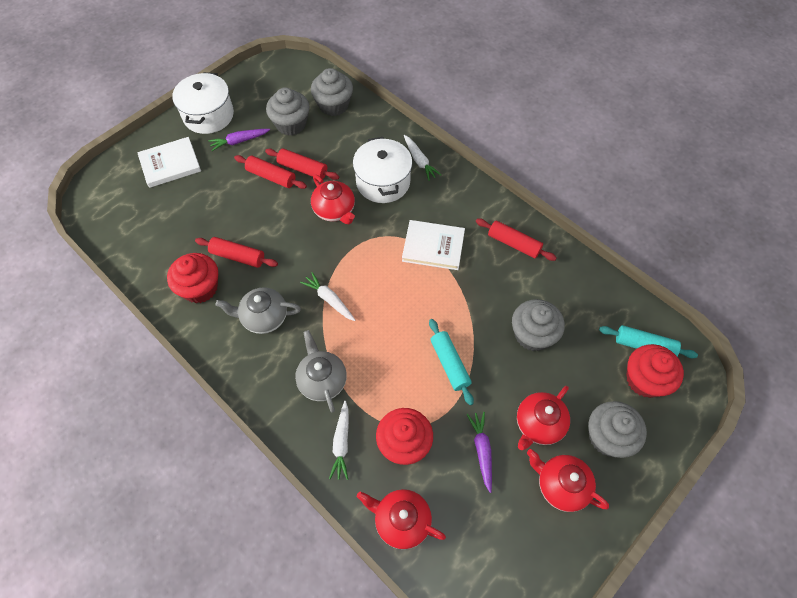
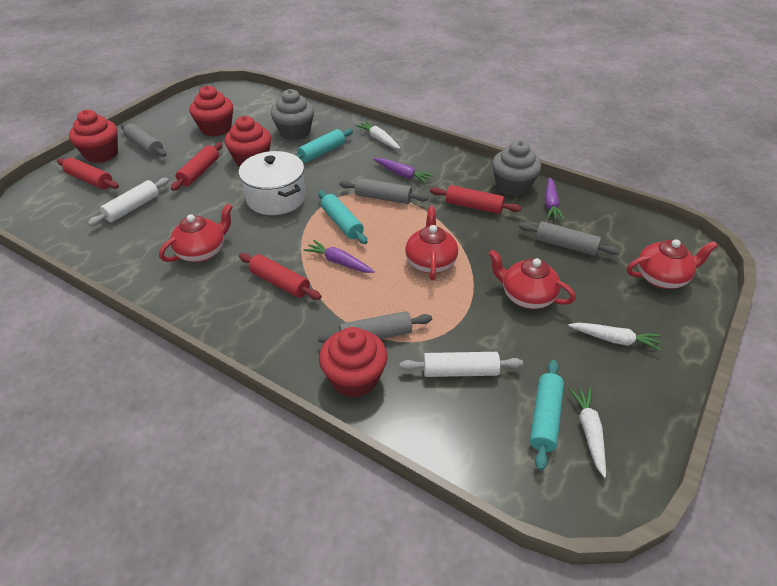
grey cupcake: 4 -> 2
grey rolling pin: 0 -> 4
grey teapot: 2 -> 0
purple carrot: 2 -> 3
red cupcake: 3 -> 4
turquoise rolling pin: 2 -> 3
white book: 2 -> 0
white pot: 2 -> 1
white rolling pin: 0 -> 2

